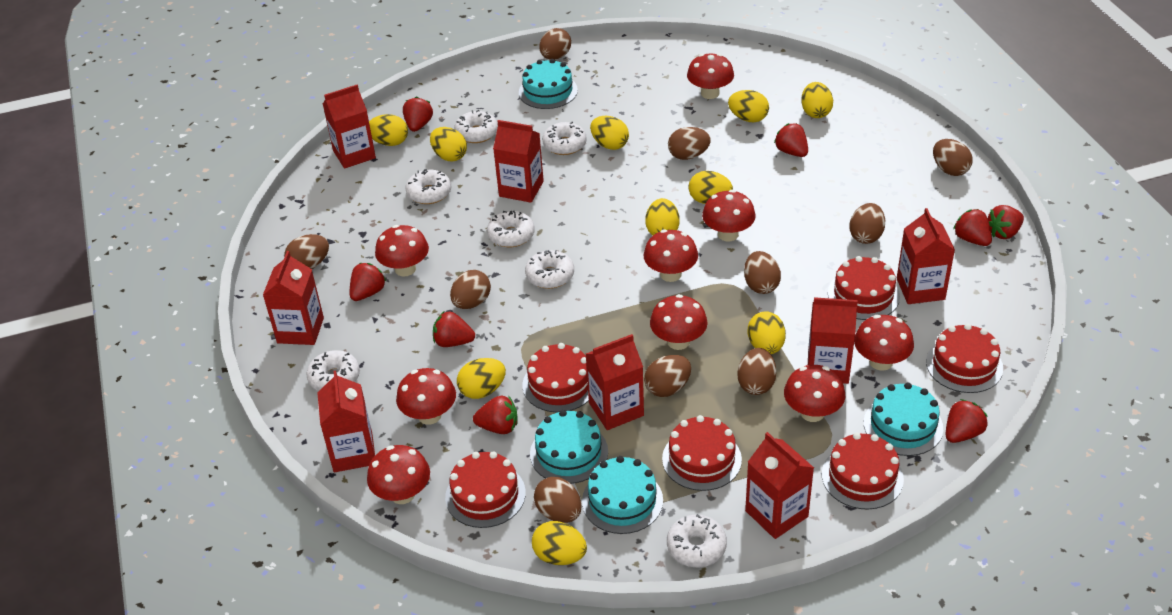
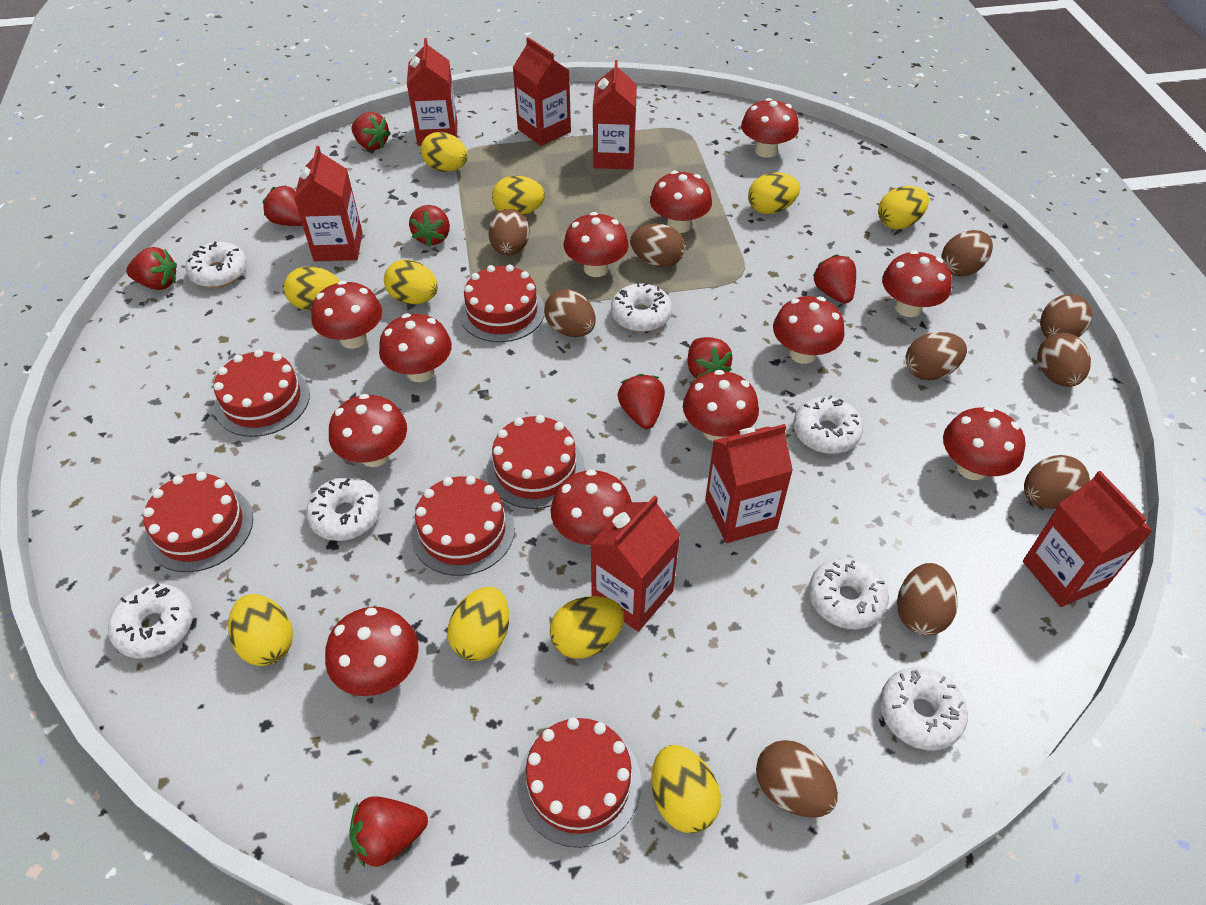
red carton: 8 -> 7
red mushroom: 9 -> 12
turquoise cake: 4 -> 0

